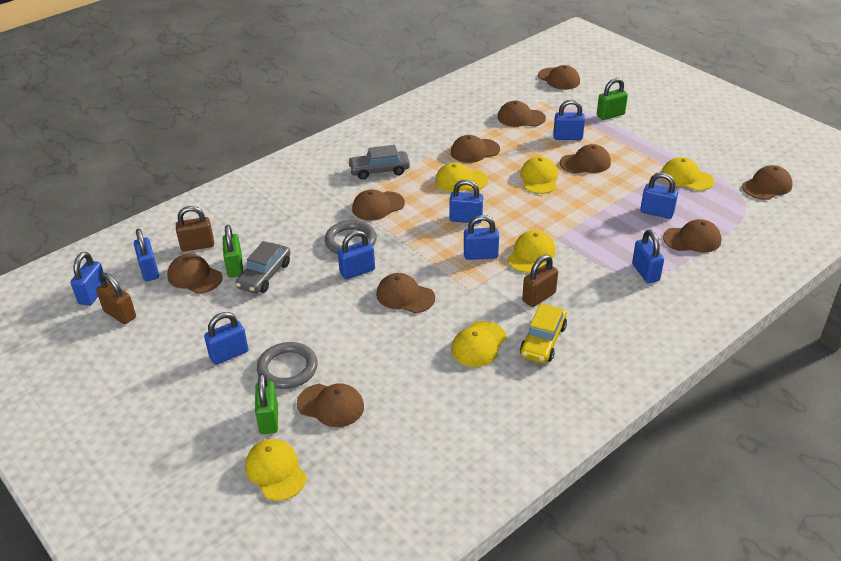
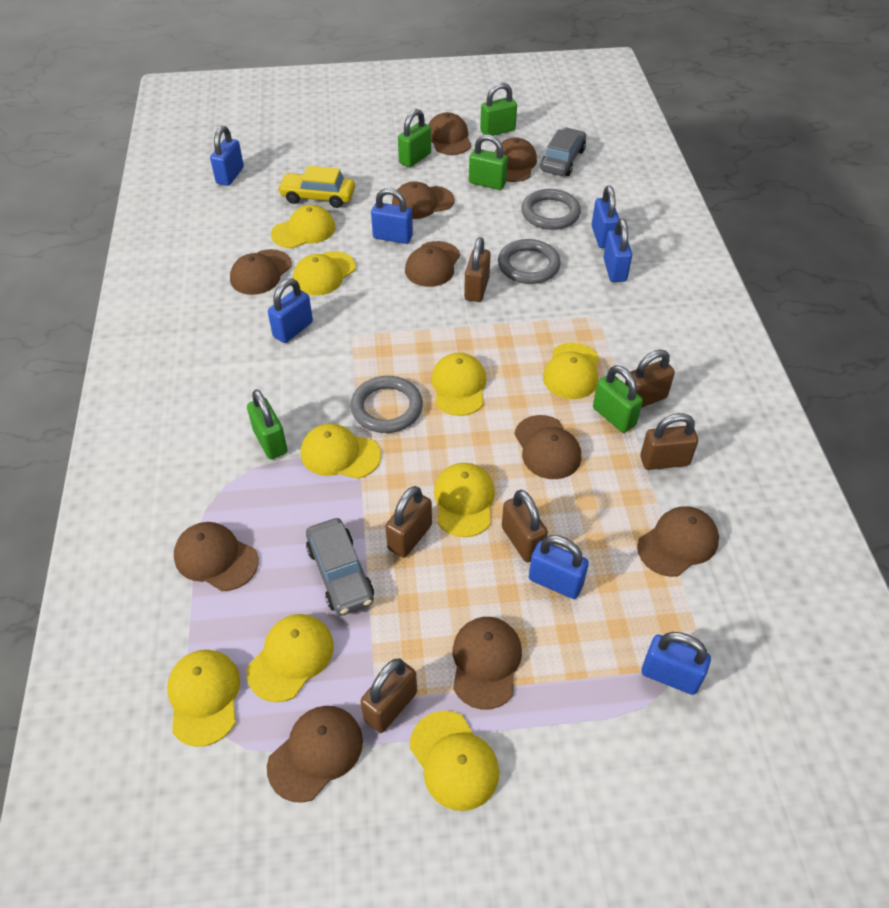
blue padlock: 9 -> 7
brown padlock: 3 -> 6
green padlock: 3 -> 5
grey ring: 2 -> 3
yellow cap: 6 -> 9

